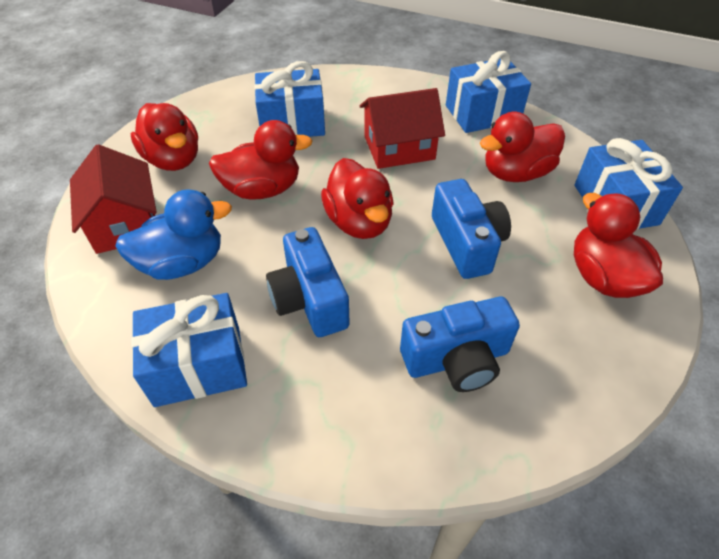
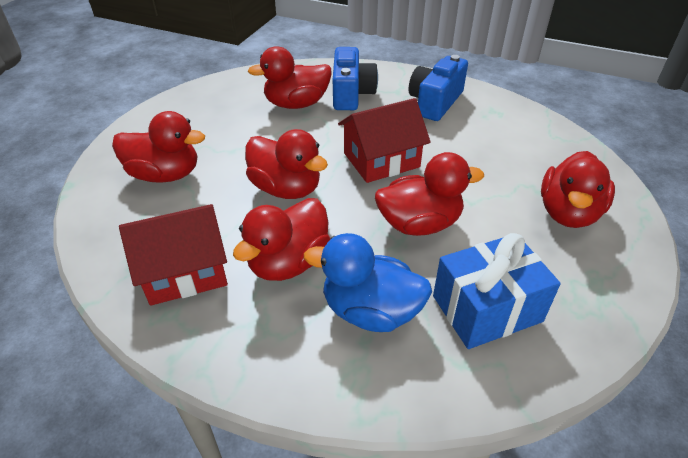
blue camera: 3 -> 2
blue gift: 4 -> 1
red duck: 5 -> 6

